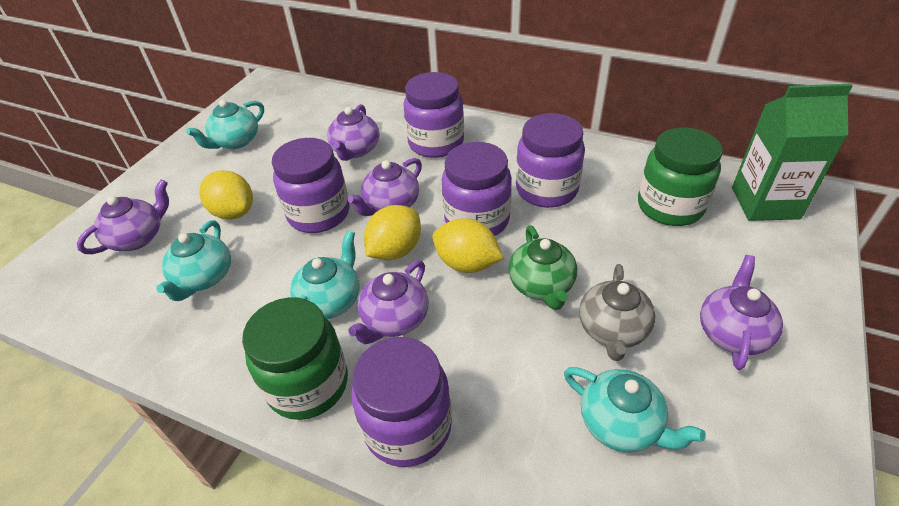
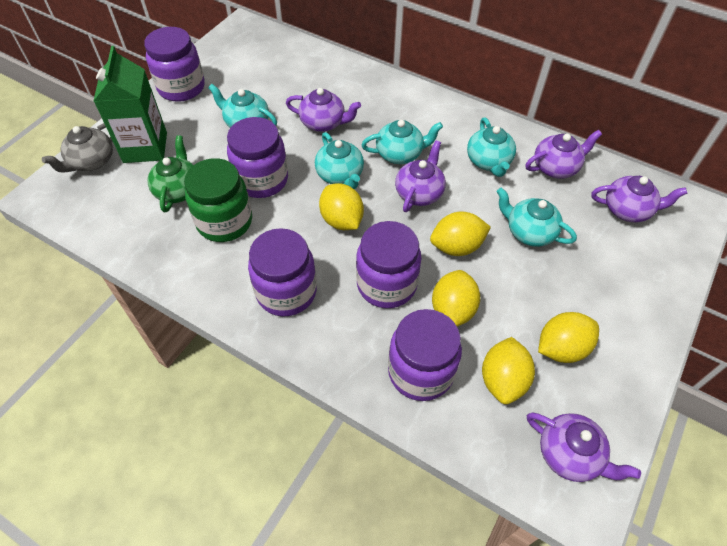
green jar: 2 -> 1
turquoise teapot: 4 -> 5
yellow lemon: 3 -> 5

